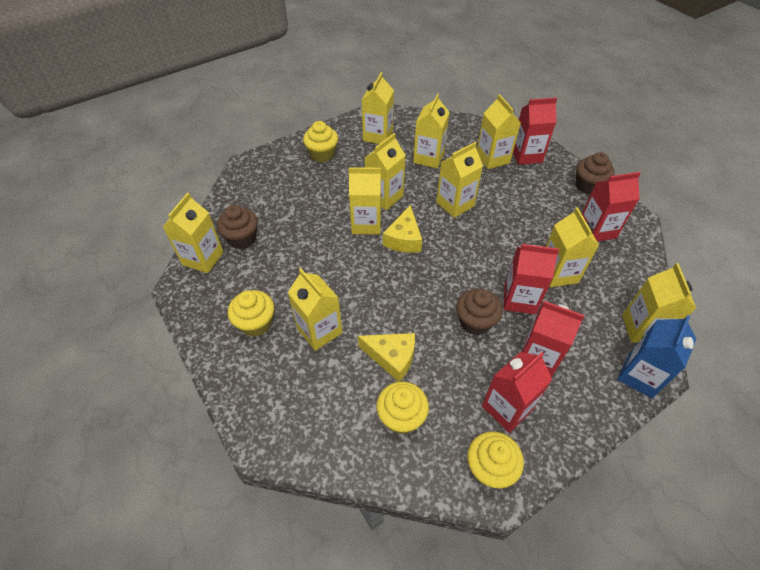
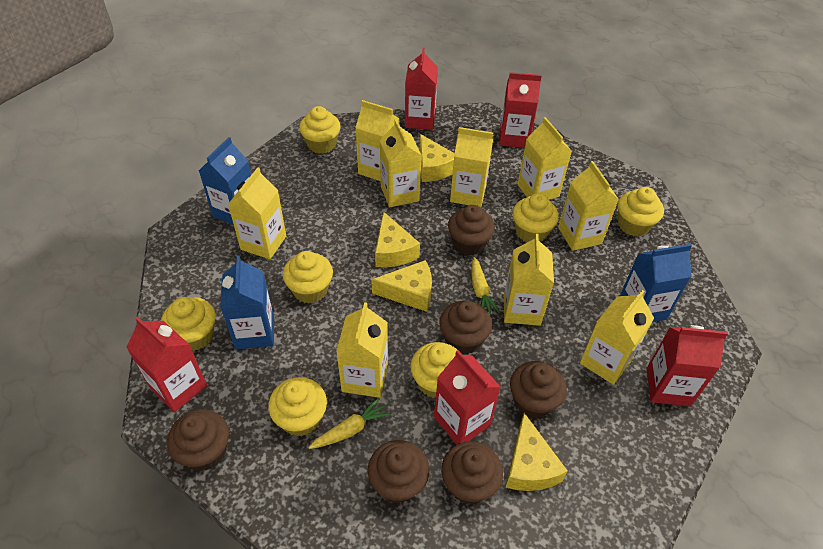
blue carton: 1 -> 3
brown cupcake: 3 -> 6
yellow carrot: 0 -> 2
yellow carton: 10 -> 9
yellow cheese: 2 -> 4
yellow cupcake: 4 -> 7

